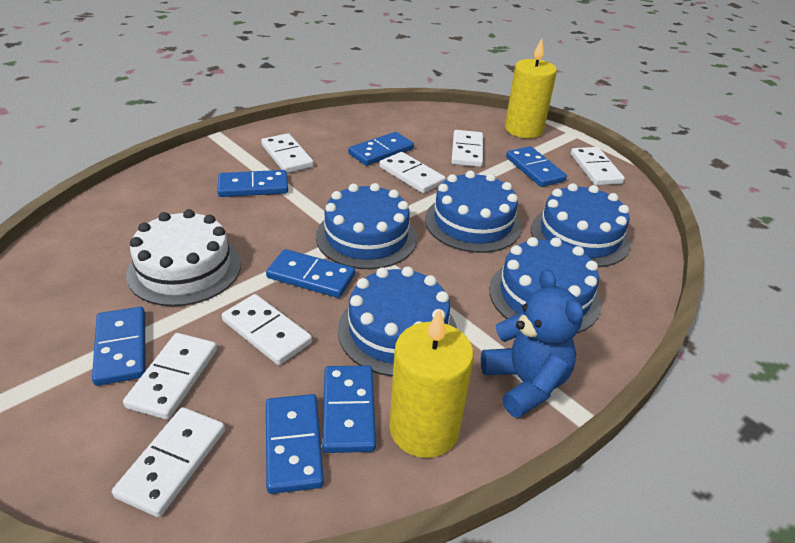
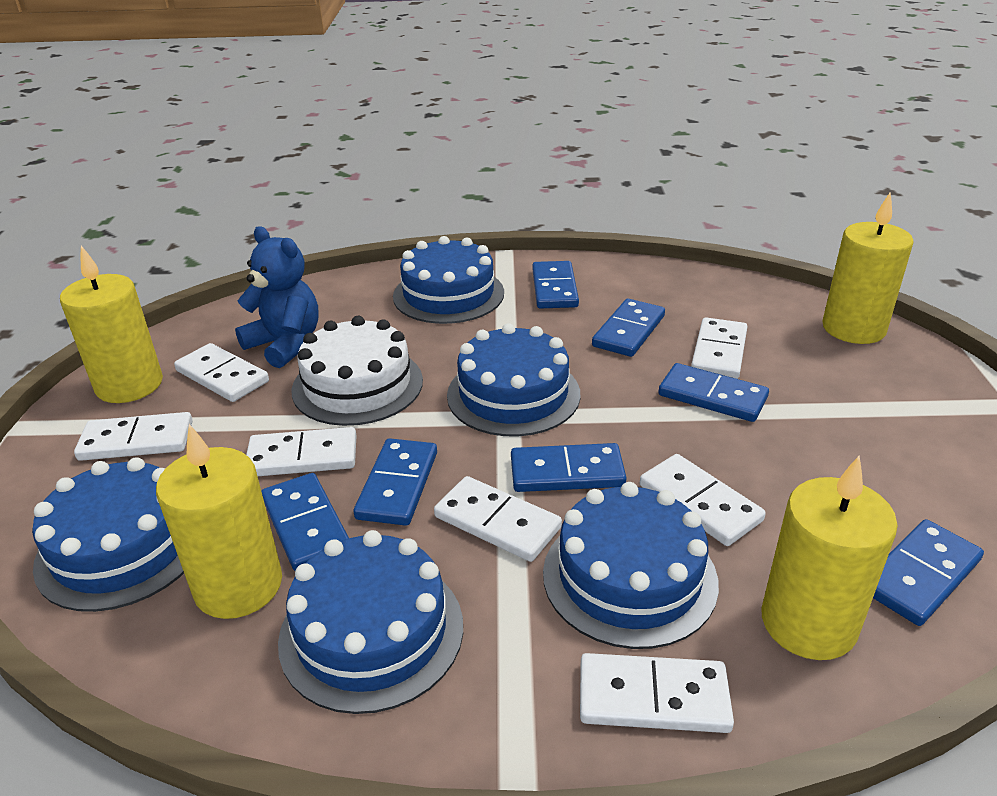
yellow candle: 2 -> 4

